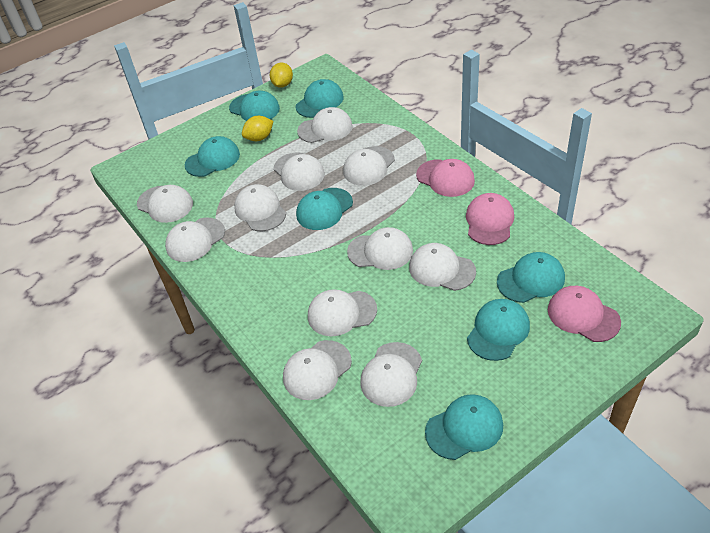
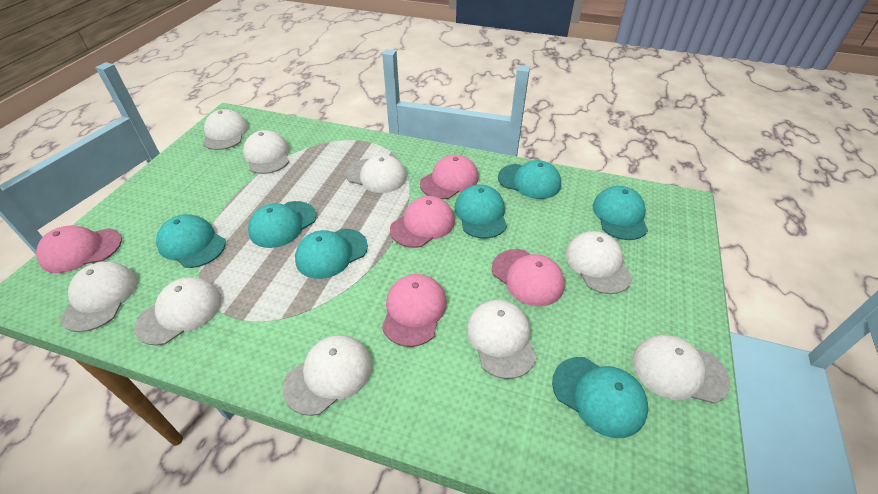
pink cap: 3 -> 5
white cap: 11 -> 9
yellow lemon: 2 -> 0

